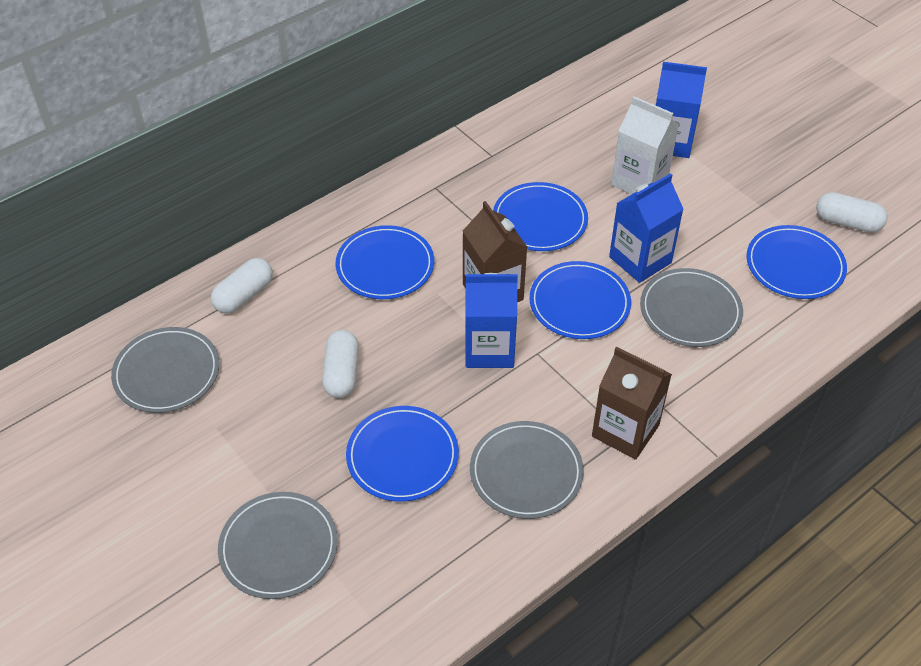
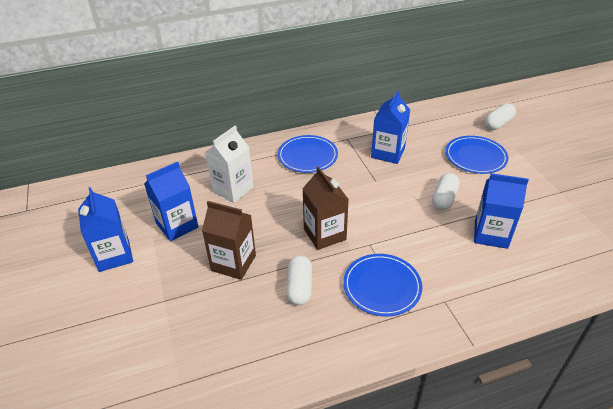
blue carton: 3 -> 4
blue plate: 5 -> 3
grey plate: 4 -> 0

